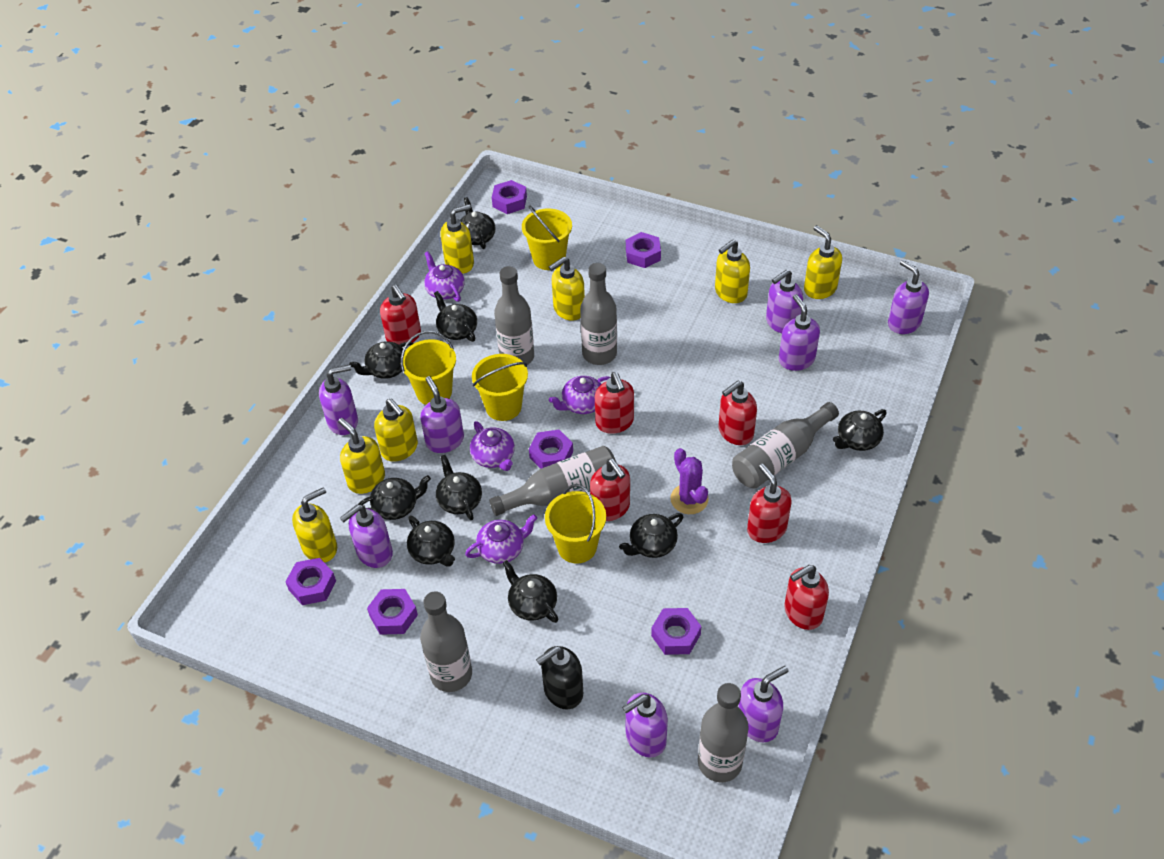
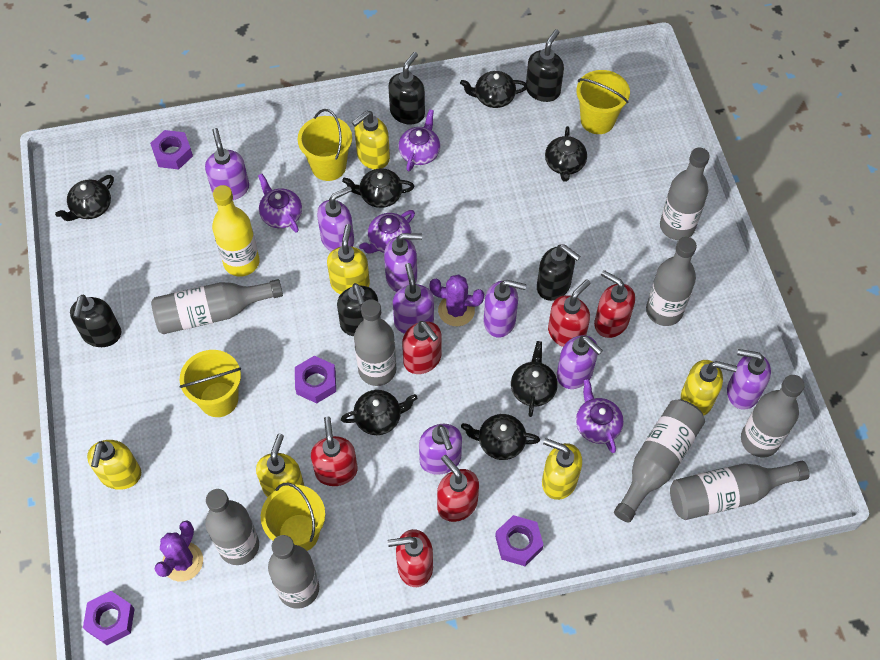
black soap dispenser: 1 -> 5
black teapot: 9 -> 7
grey bottle: 6 -> 9
purple cactus: 1 -> 2
purple nut: 6 -> 4
yellow bottle: 0 -> 1
yellow soap dispenser: 7 -> 6

